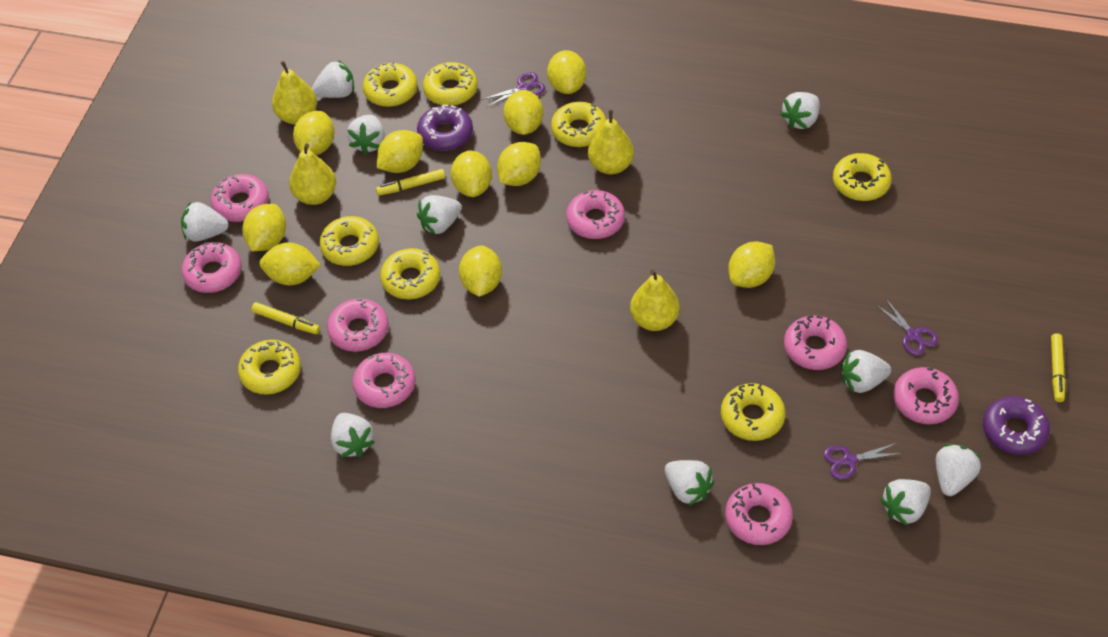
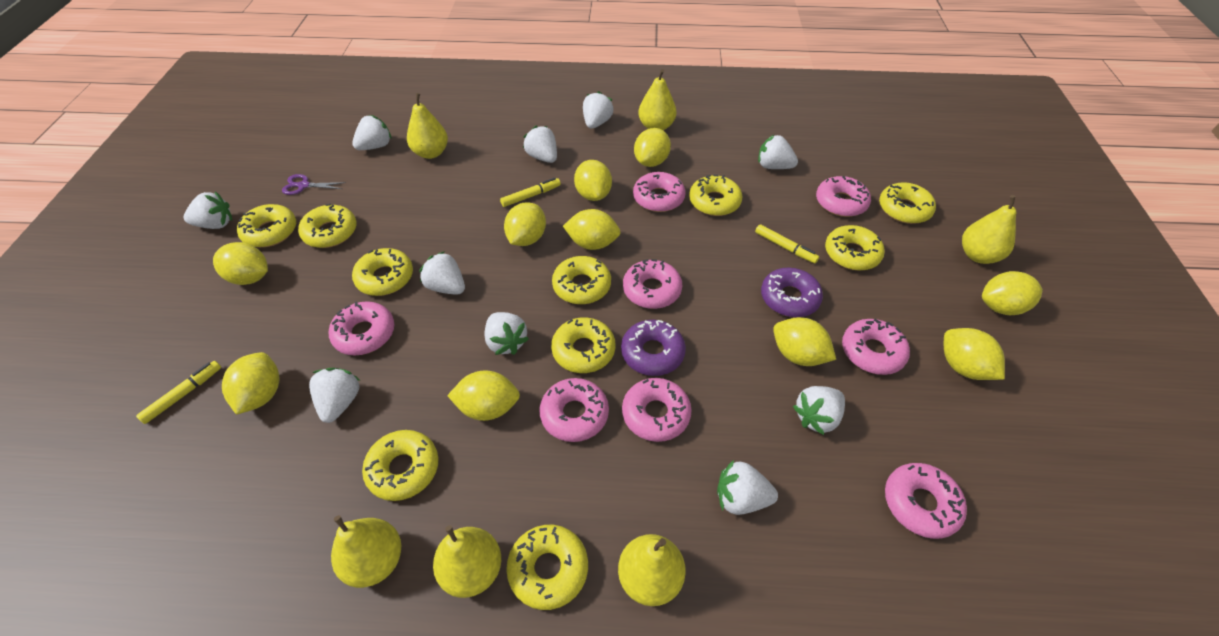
purple scissors: 3 -> 1
yellow donut: 8 -> 10
yellow pear: 4 -> 6

